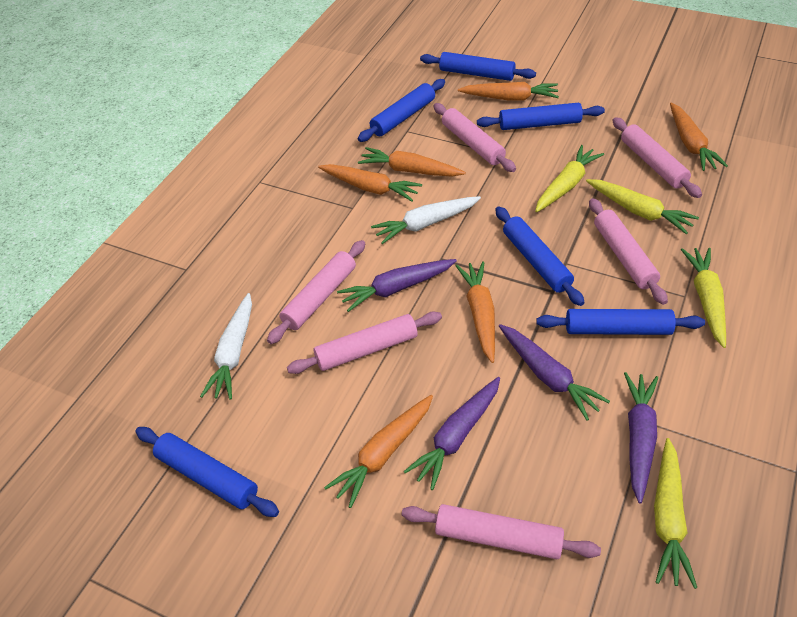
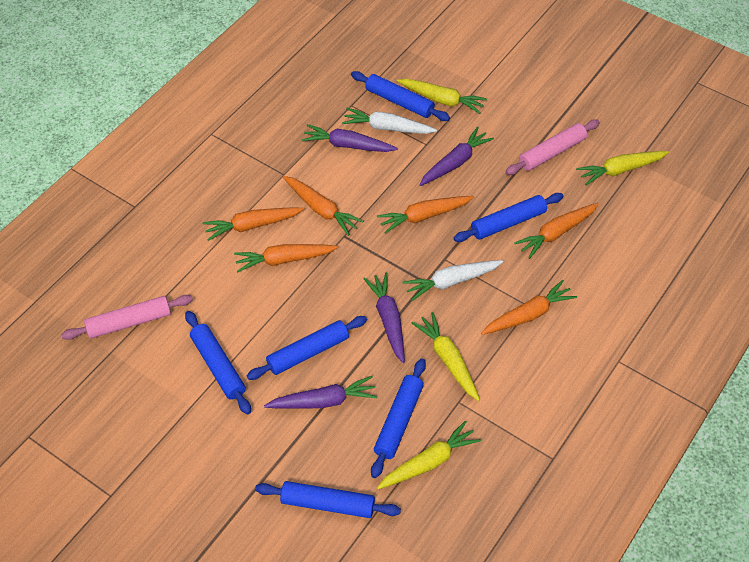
pink rolling pin: 6 -> 2

